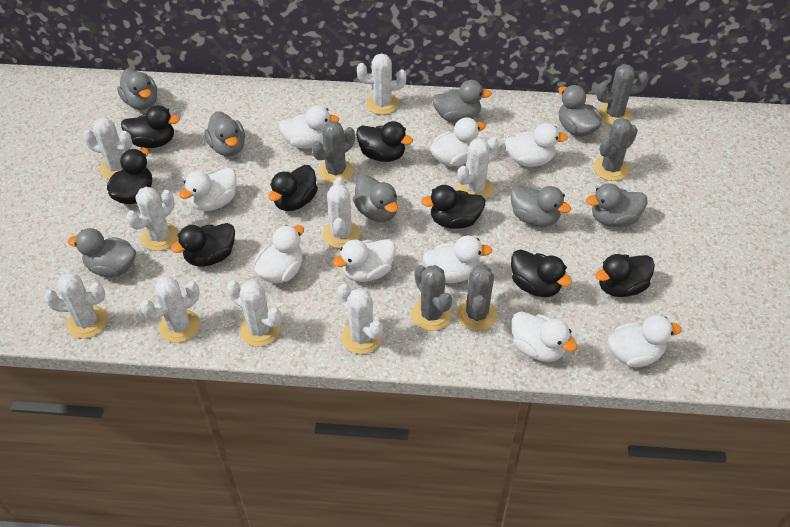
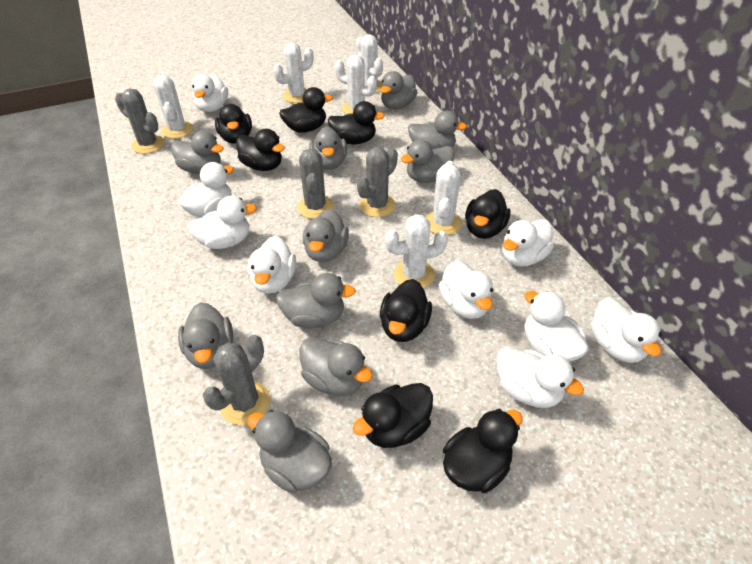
grey cactus: 5 -> 4
grey duck: 8 -> 10
white cactus: 9 -> 6

